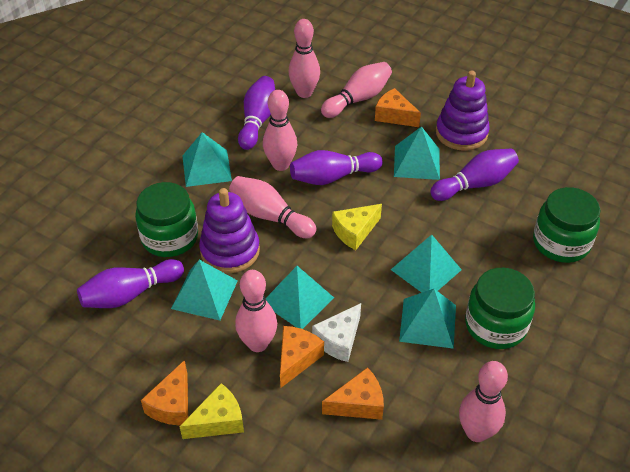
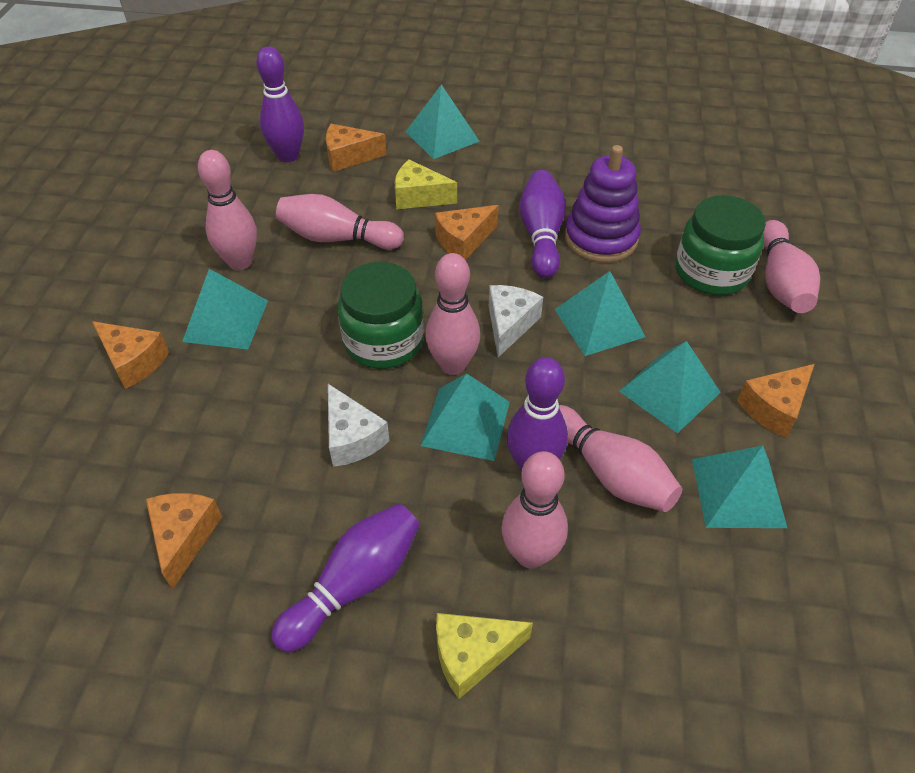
green jar: 3 -> 2
orange cheese: 4 -> 5
purple stacking toy: 2 -> 1
white cheese: 1 -> 2

